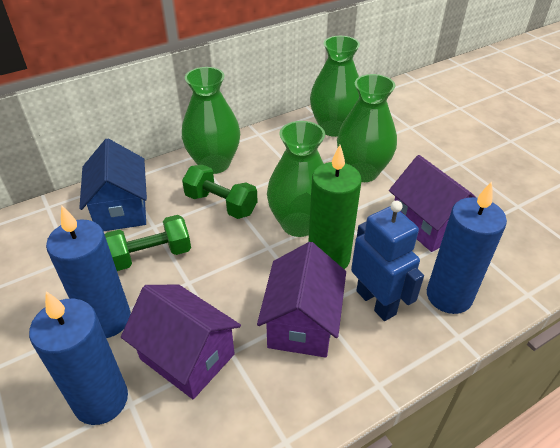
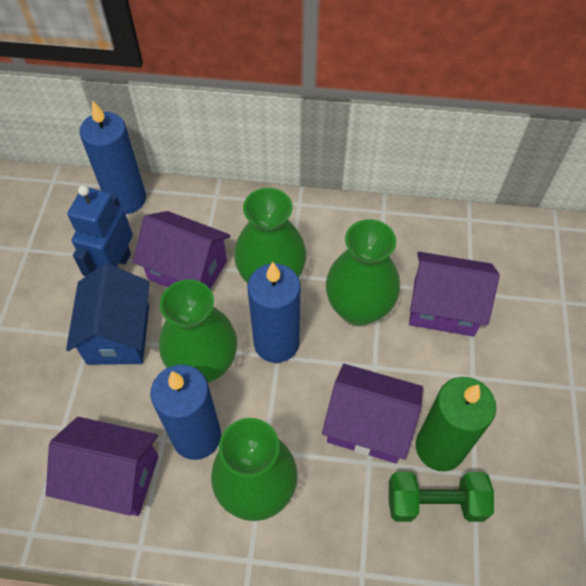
green dumbbell: 2 -> 1
purple house: 3 -> 4

